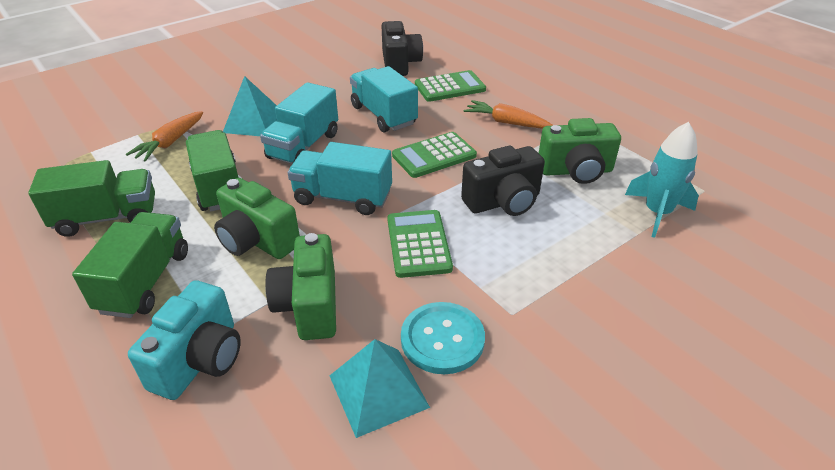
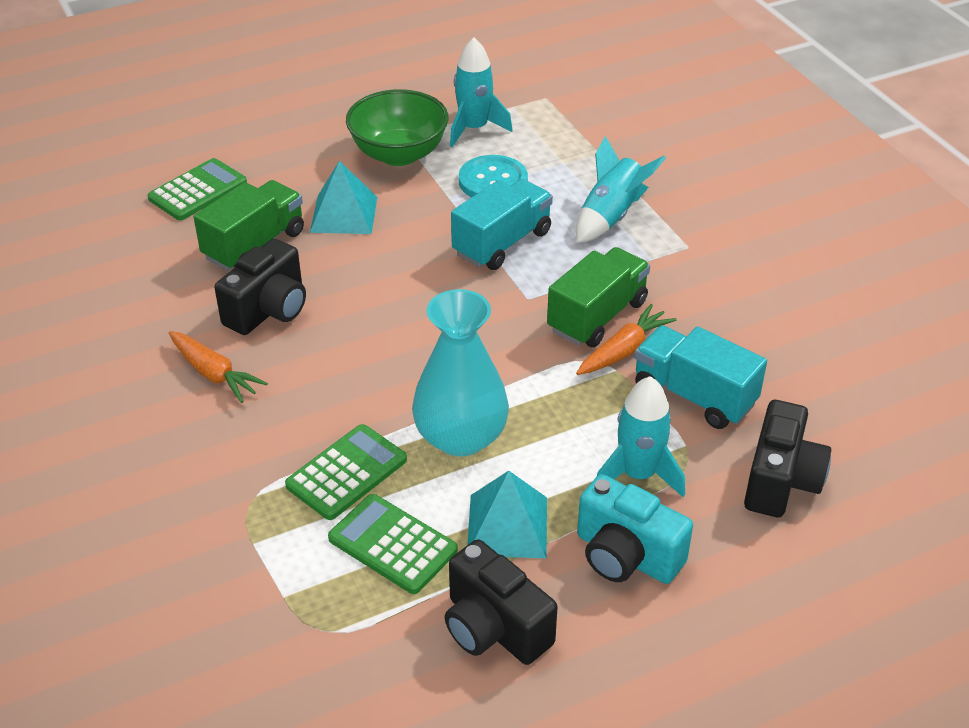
black camera: 2 -> 3
green bowl: 0 -> 1
green camera: 3 -> 0
green truck: 3 -> 2
turquoise rocket: 1 -> 3
turquoise truck: 3 -> 2
turquoise vase: 0 -> 1

